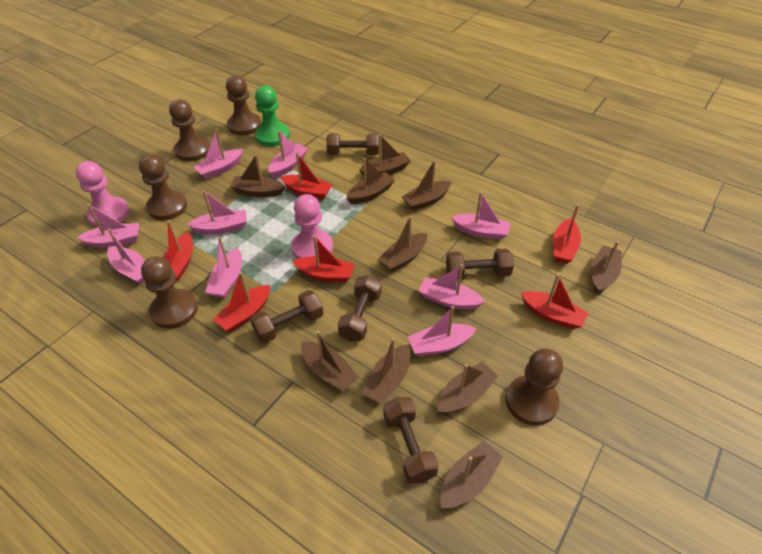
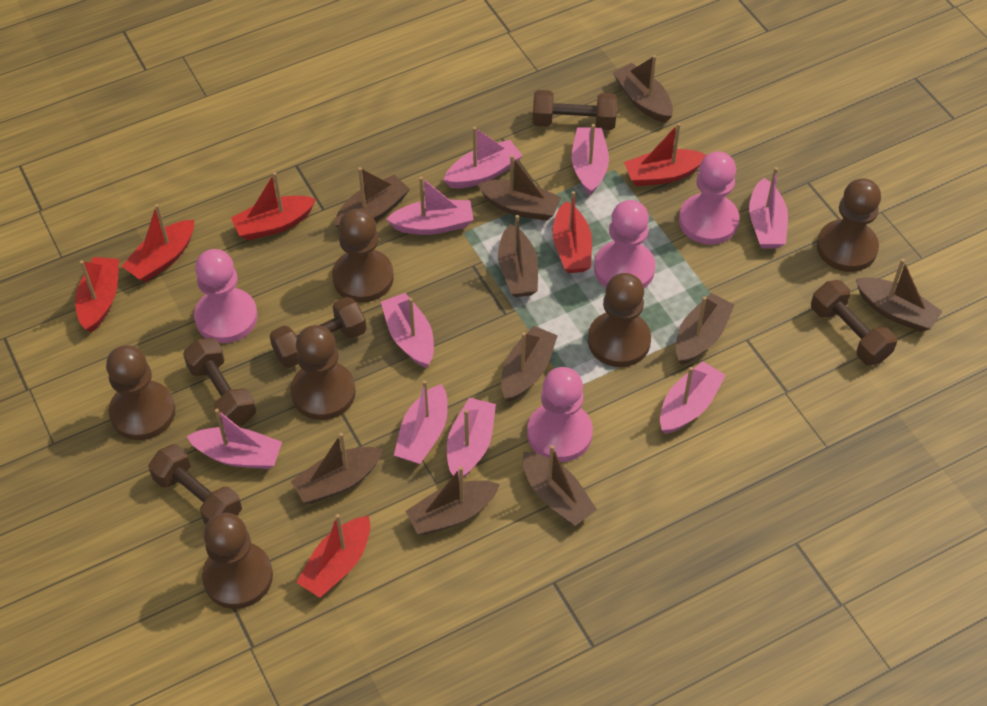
brown pawn: 5 -> 6
green pawn: 1 -> 0
pink pawn: 2 -> 4

